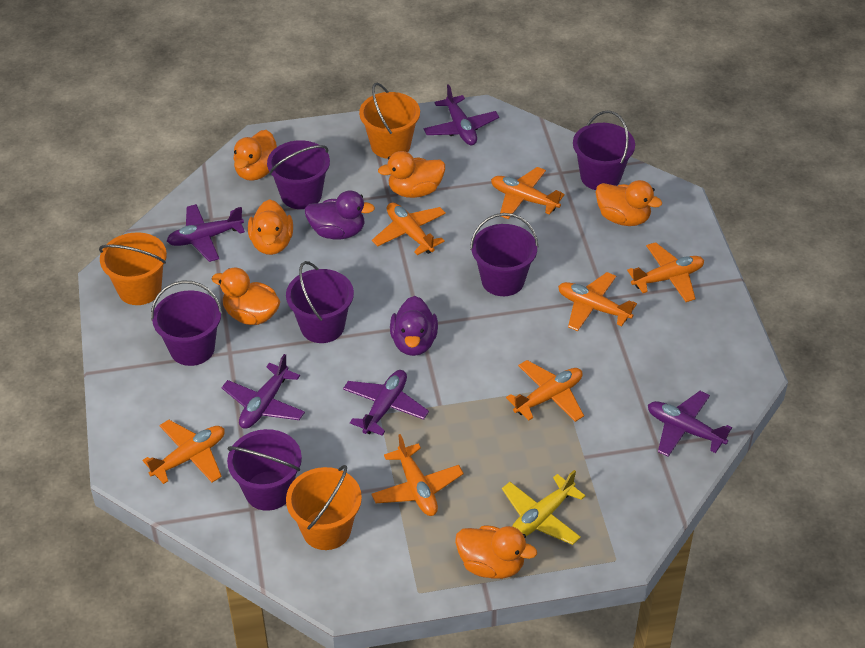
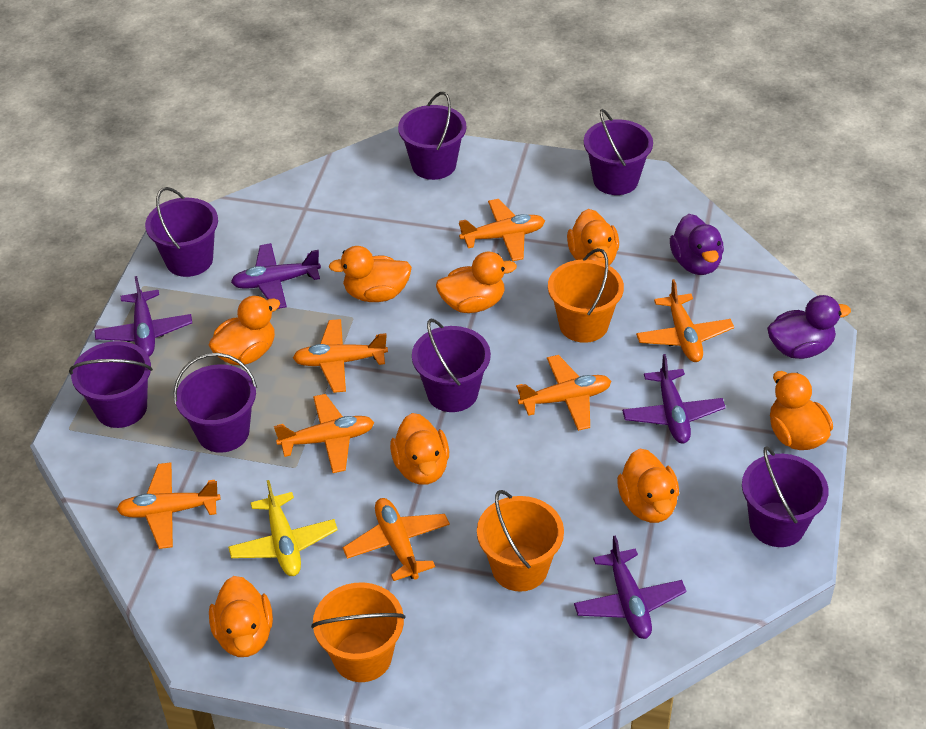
orange duck: 6 -> 8
purple bucket: 6 -> 7
purple plane: 5 -> 4

